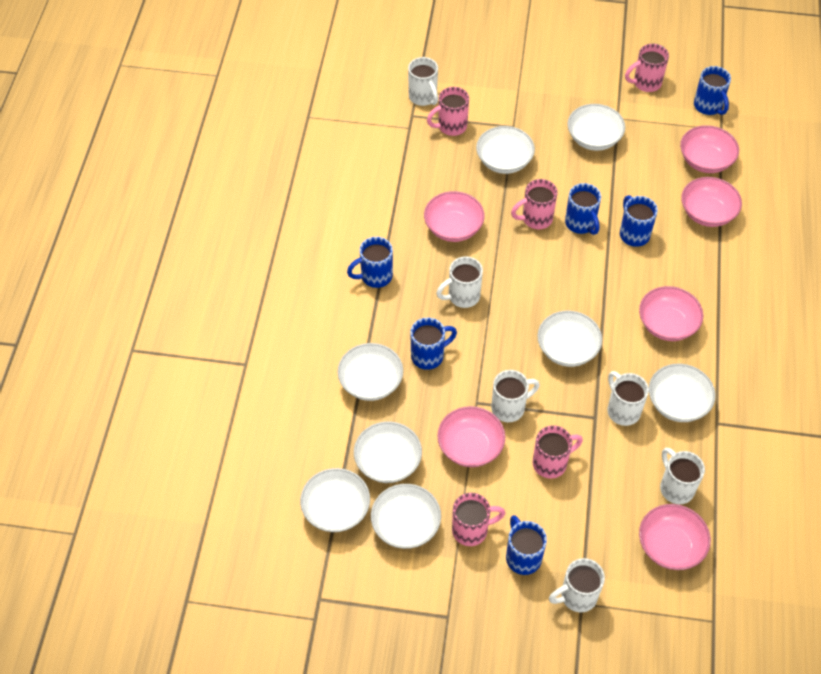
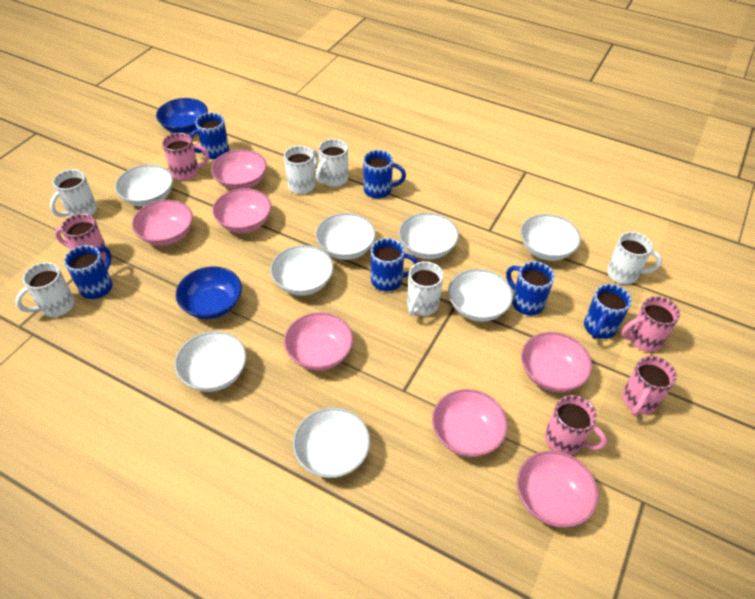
blue bowl: 0 -> 2
pink bowl: 6 -> 7

